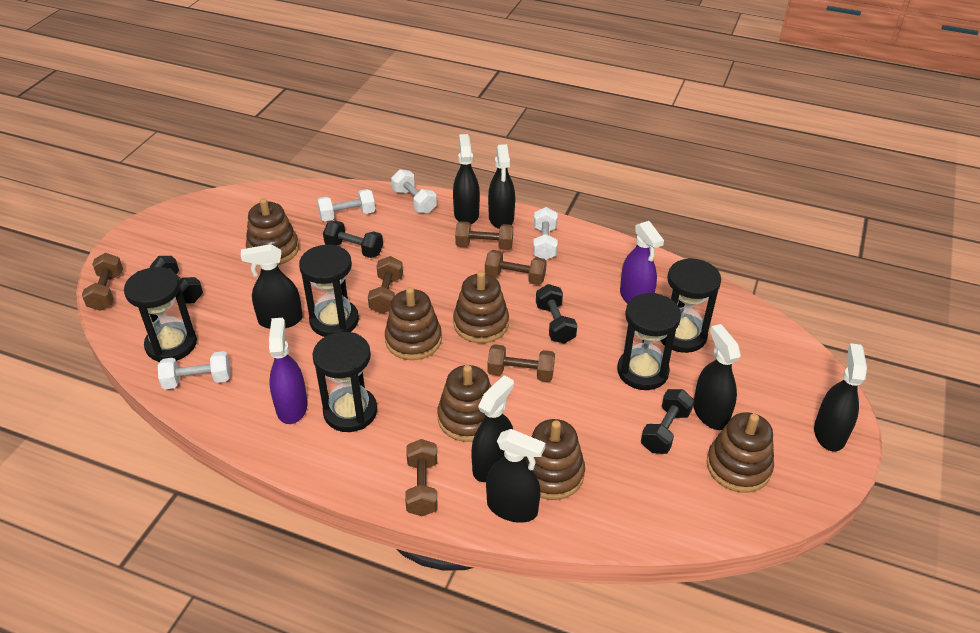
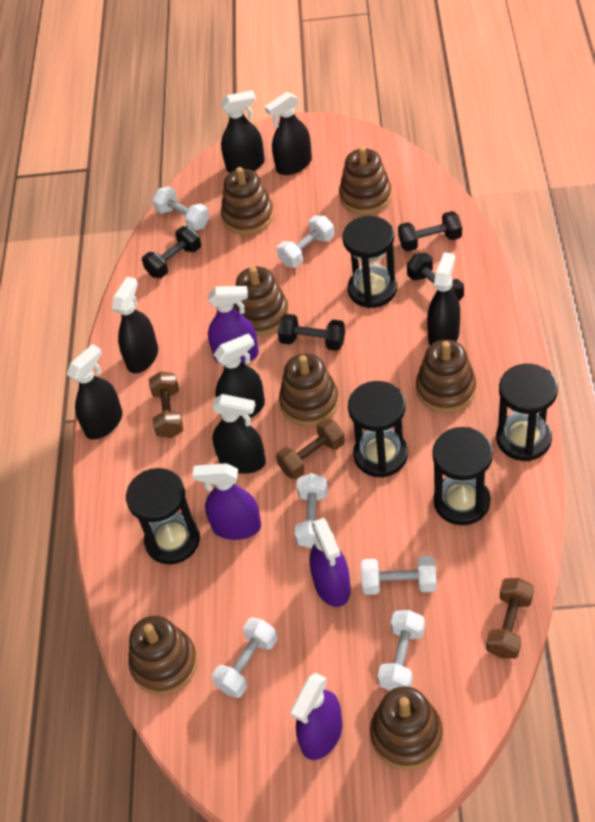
brown dumbbell: 6 -> 3
brown stacking toy: 6 -> 7
purple spray bottle: 2 -> 4
white dumbbell: 4 -> 6

